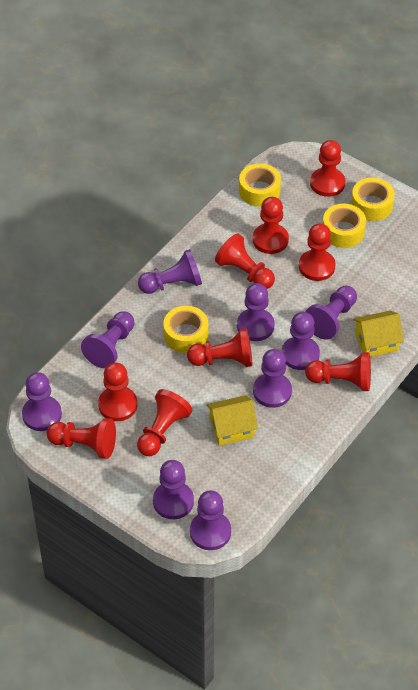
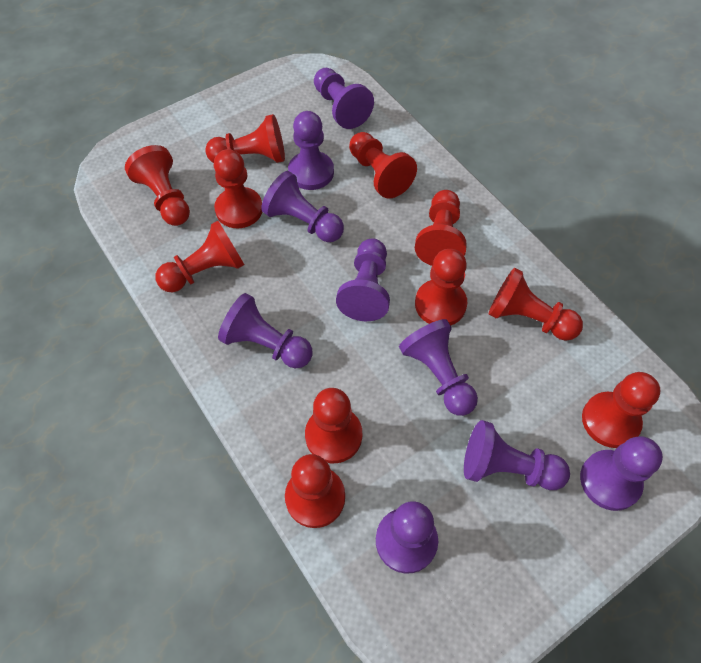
red pawn: 9 -> 11
yellow house: 2 -> 0
yellow tape: 4 -> 0

